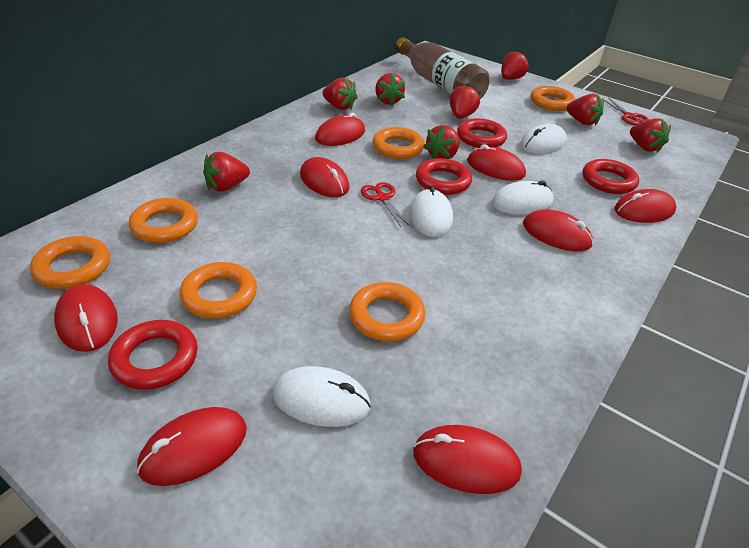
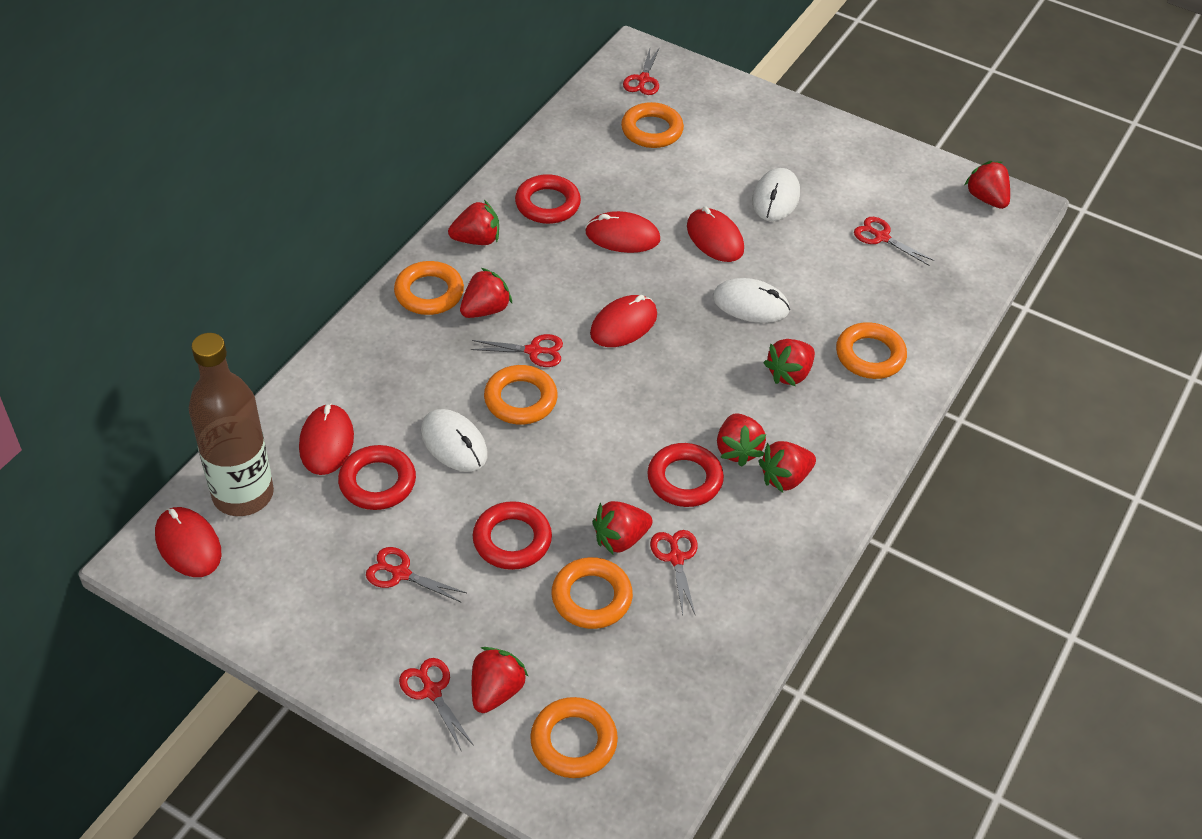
red mouse: 8 -> 5
red scissors: 2 -> 6
white mouse: 4 -> 3

